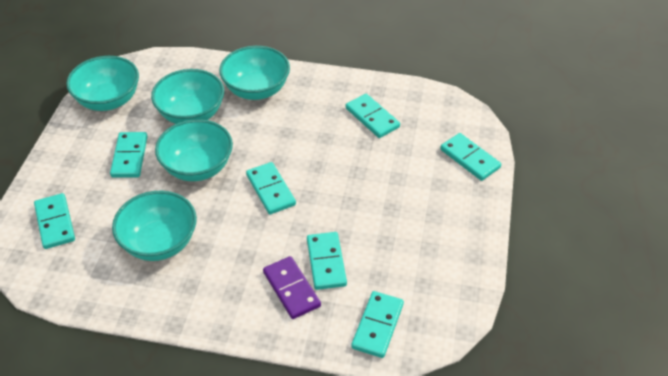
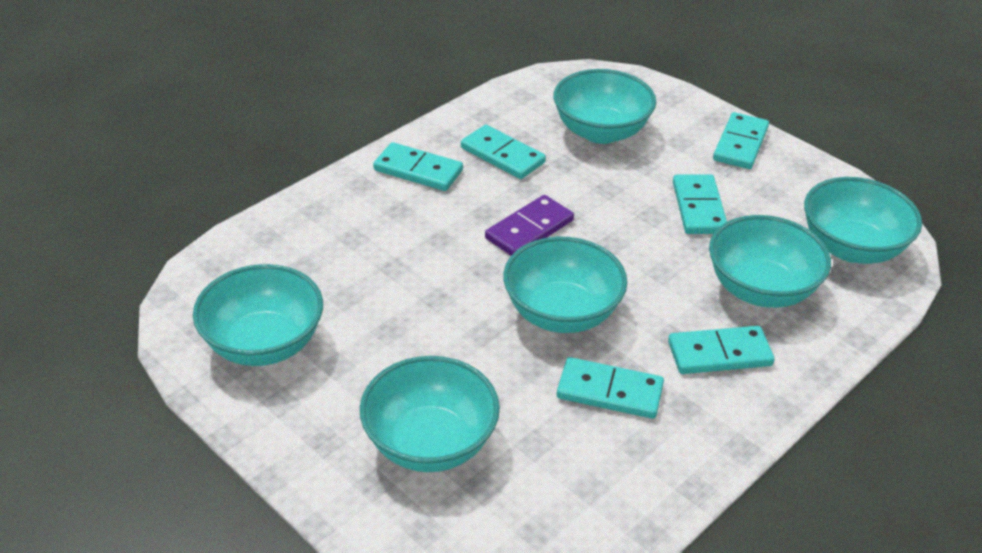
turquoise bowl: 5 -> 6
turquoise domino: 7 -> 6

